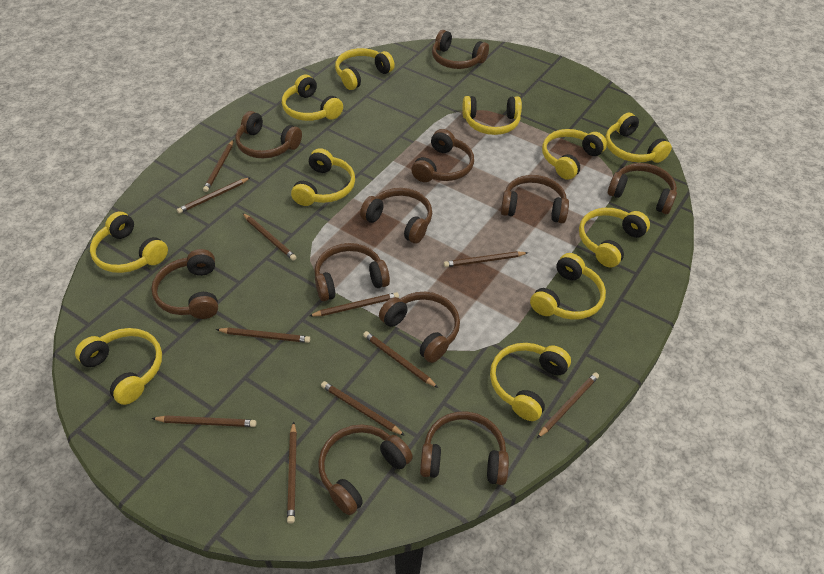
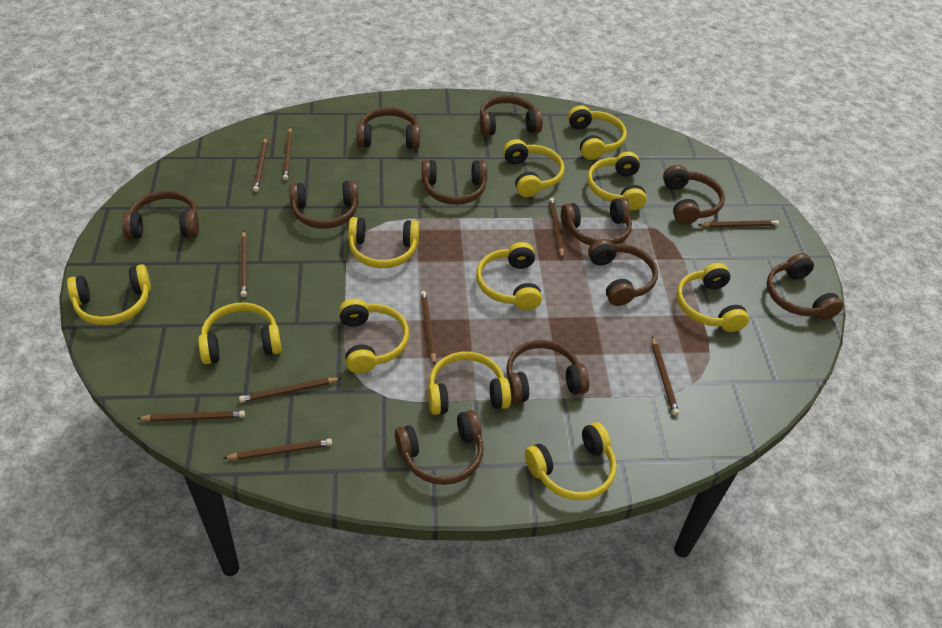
brown pencil: 11 -> 10

